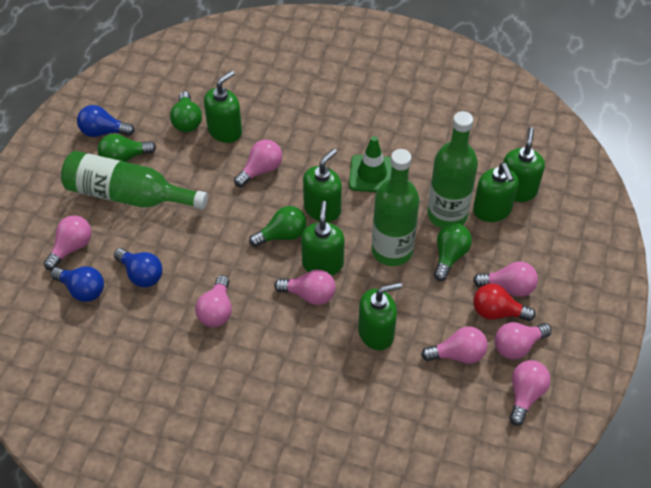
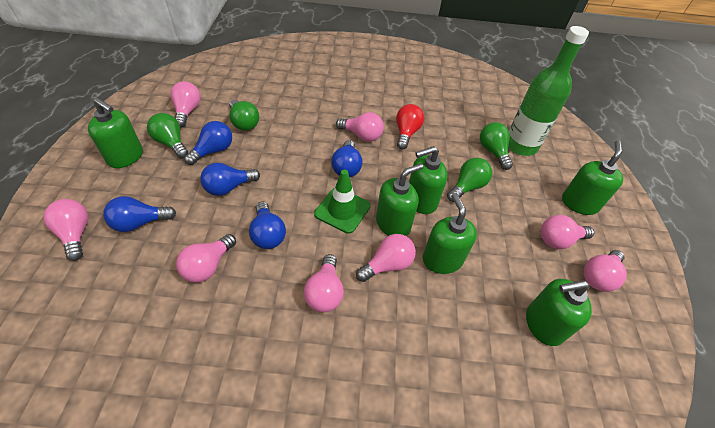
blue light bulb: 3 -> 5
green bottle: 3 -> 1

